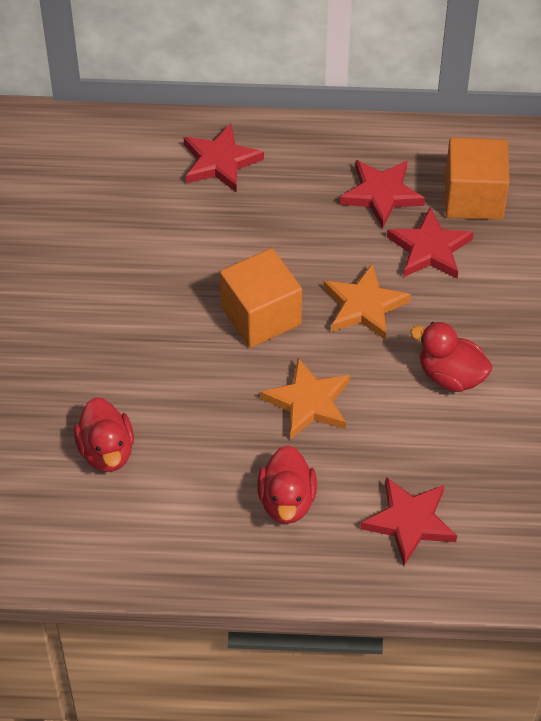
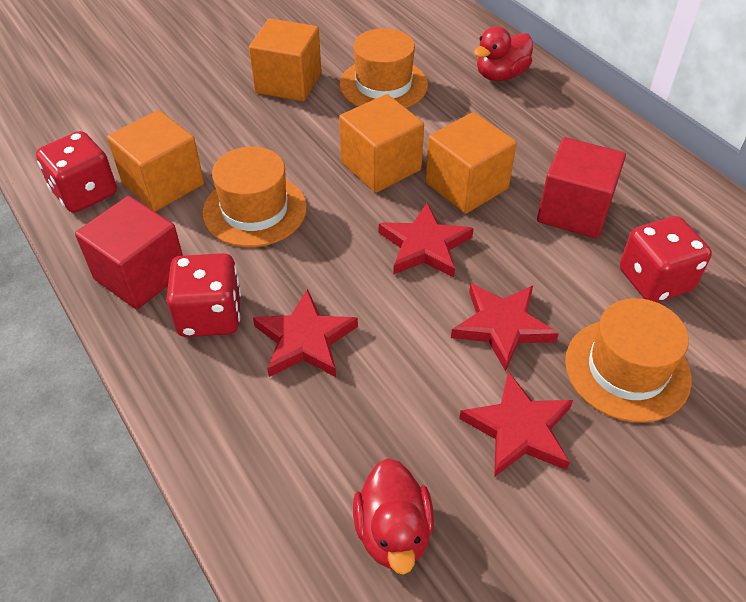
orange cube: 2 -> 4
orange hat: 0 -> 3
orange star: 2 -> 0
red cube: 0 -> 2
red dice: 0 -> 3
red duck: 3 -> 2

